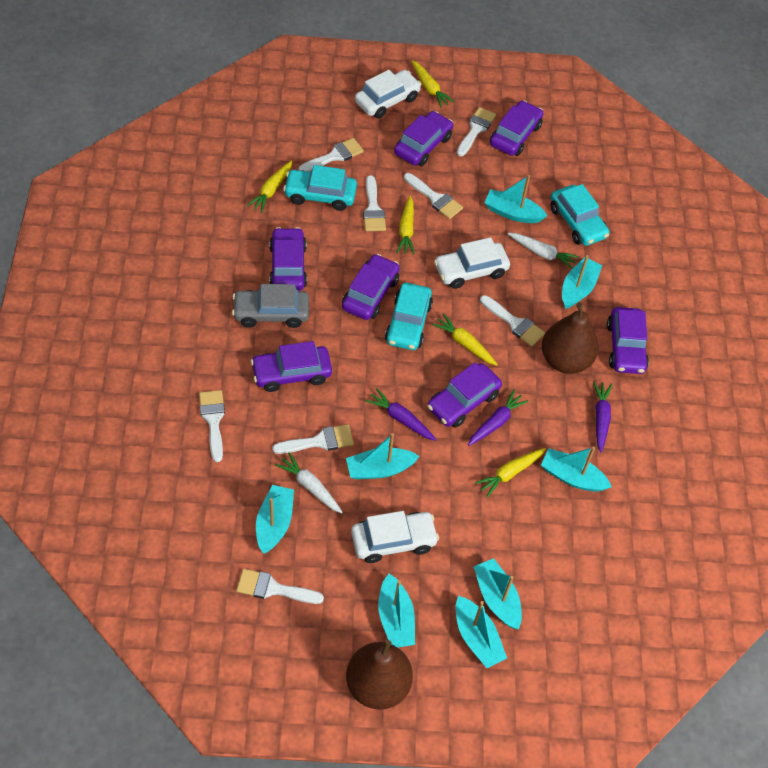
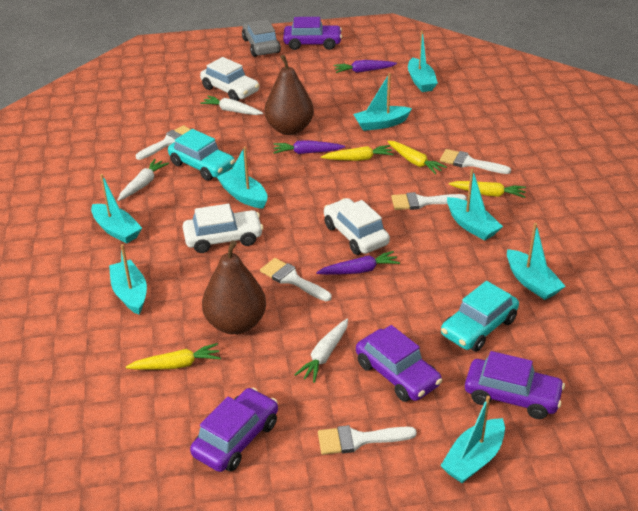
purple car: 7 -> 4
turquoise car: 3 -> 2
white brush: 8 -> 5
white carrot: 2 -> 3
yellow carrot: 5 -> 4

